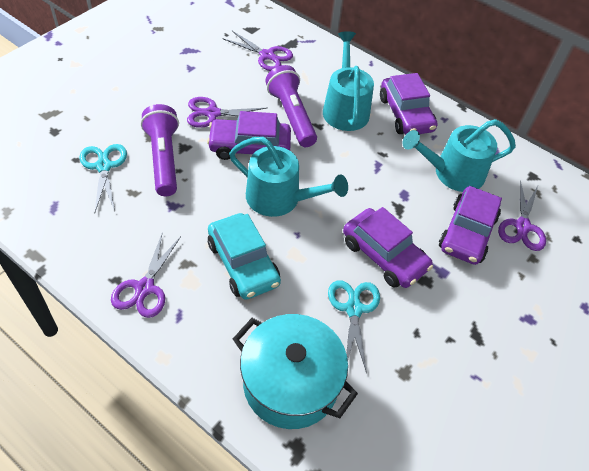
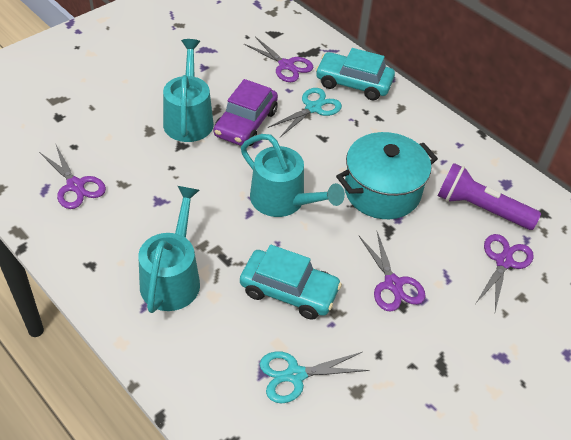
purple car: 4 -> 1
purple flashlight: 2 -> 1
turquoise car: 1 -> 2

